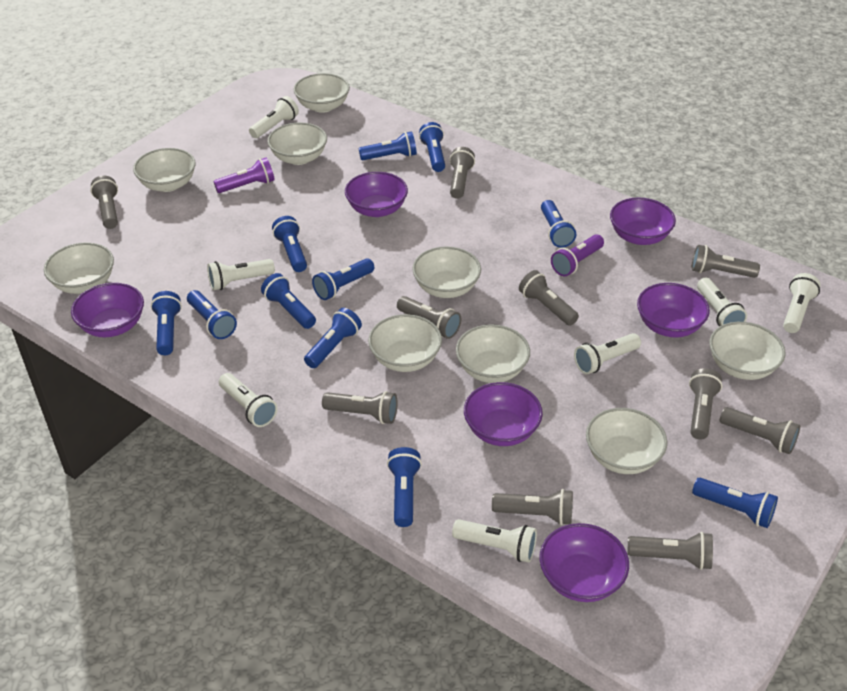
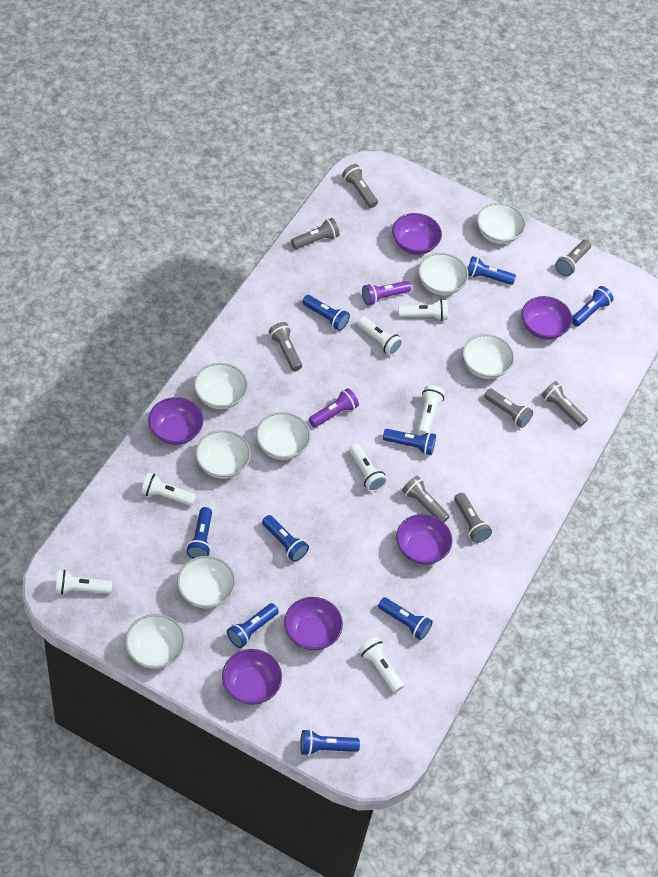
blue flashlight: 11 -> 9
grey flashlight: 10 -> 8
white bowl: 9 -> 8

